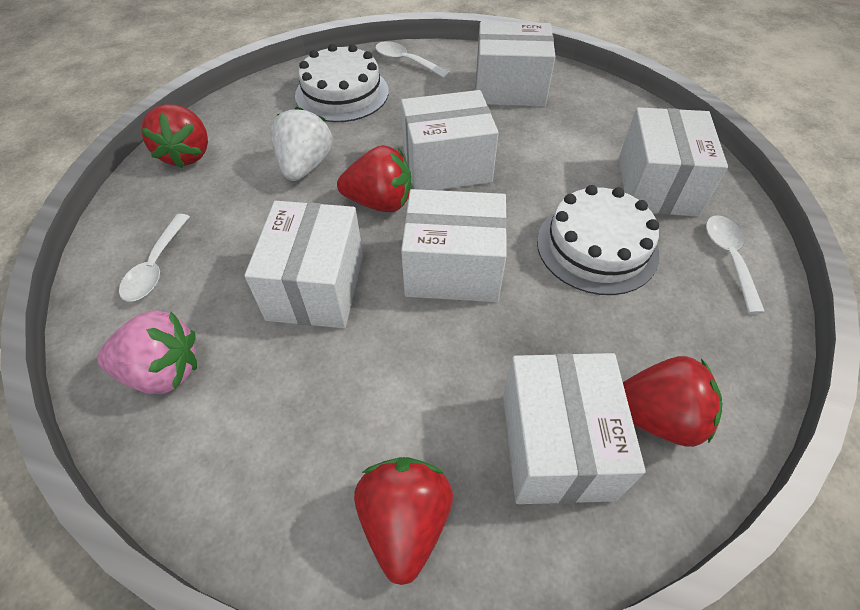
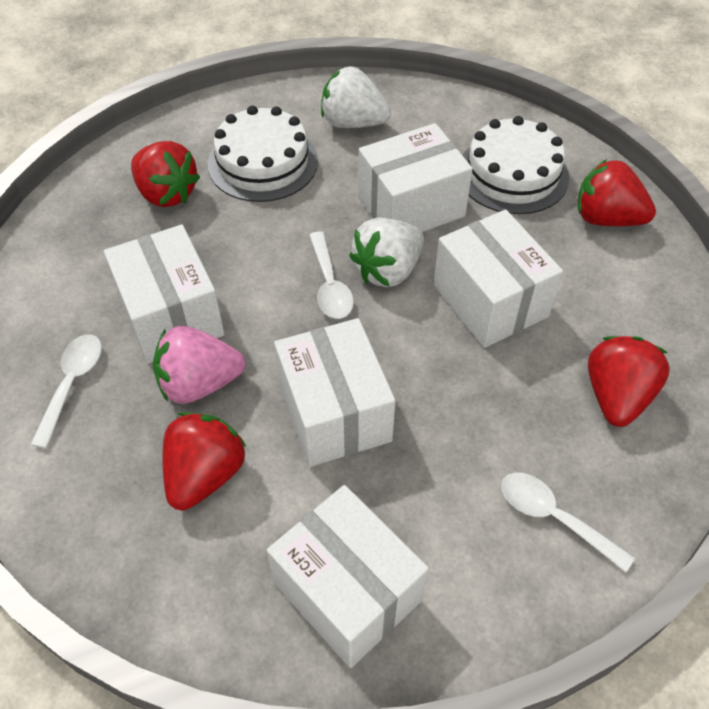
white box: 6 -> 5
white strawberry: 1 -> 2

